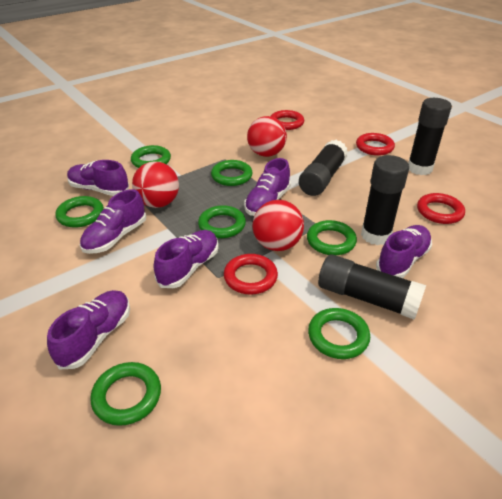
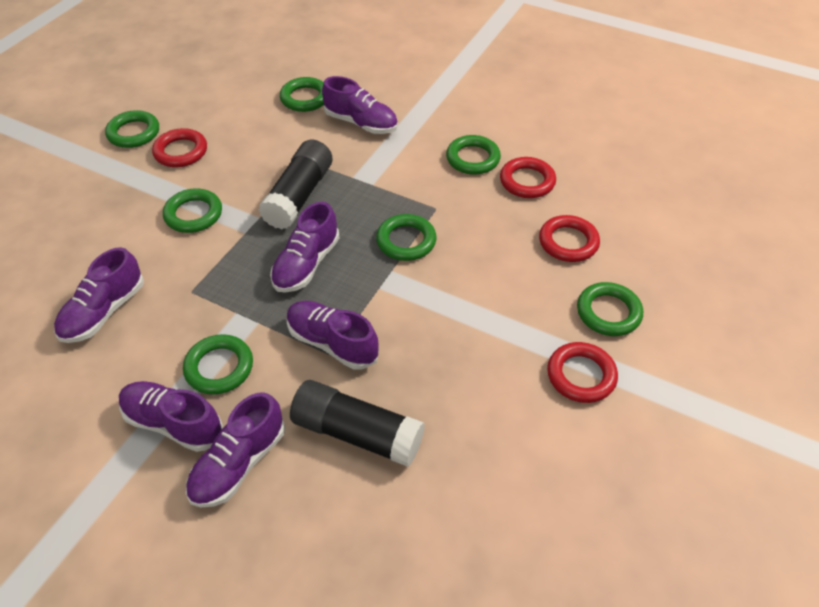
black glue stick: 4 -> 2
red ball: 3 -> 0

